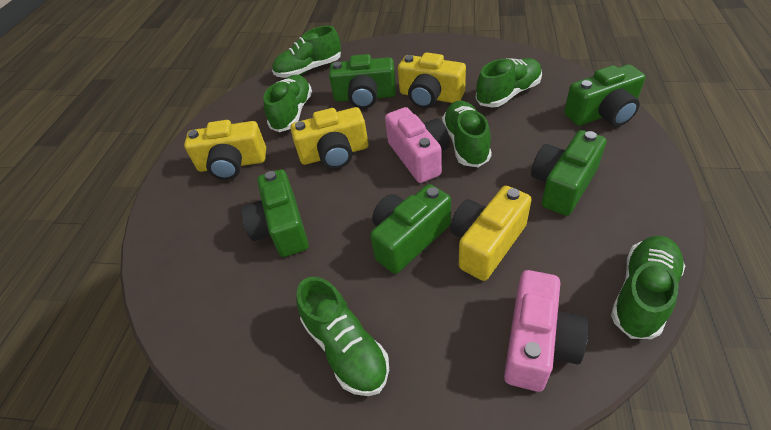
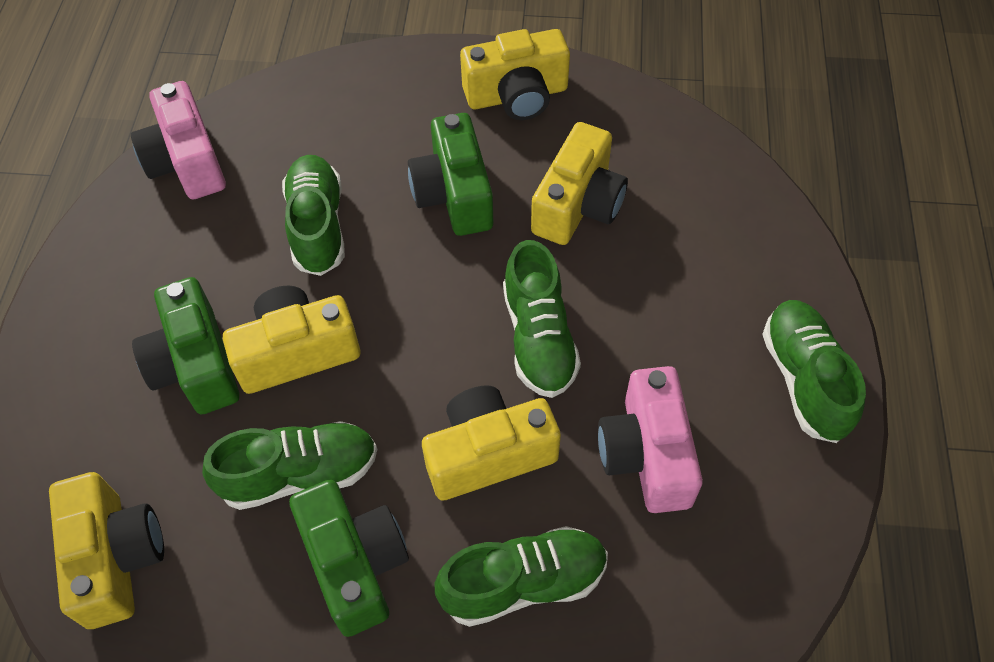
green camera: 5 -> 3
green shoe: 6 -> 5
yellow camera: 4 -> 5

